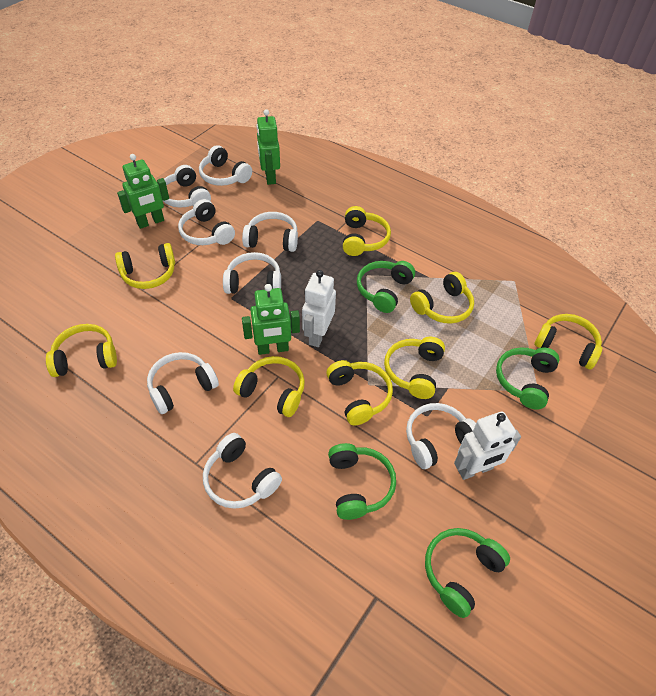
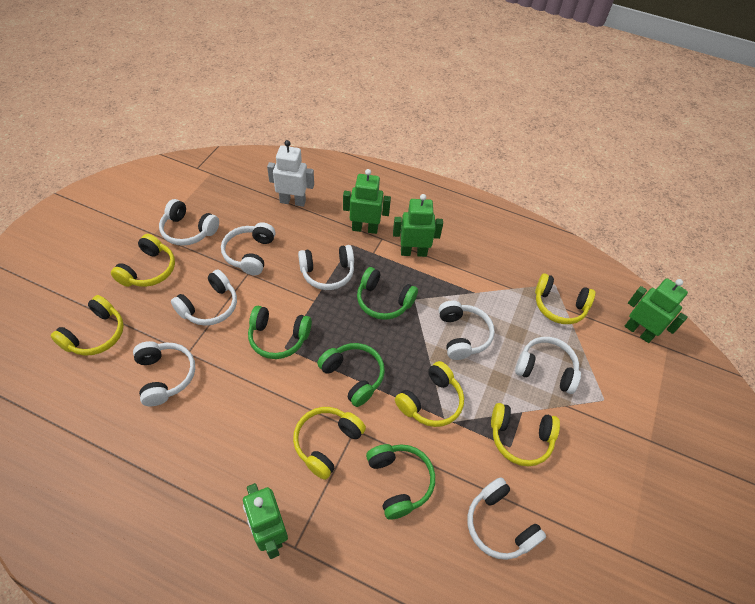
green robot: 3 -> 4
white robot: 2 -> 1
yellow headphones: 8 -> 6

